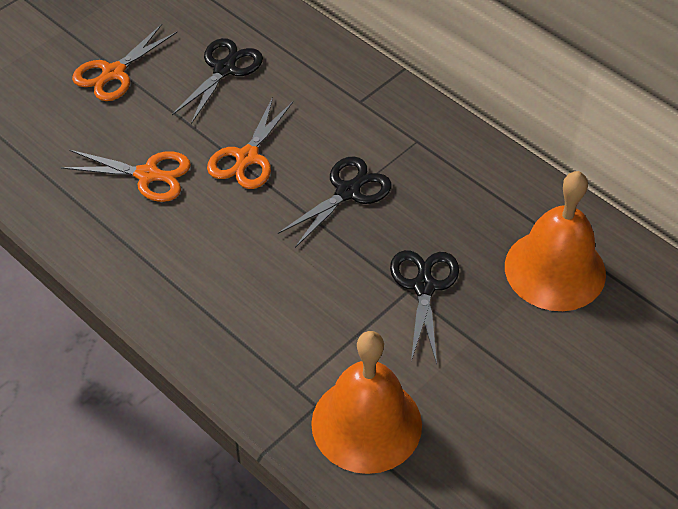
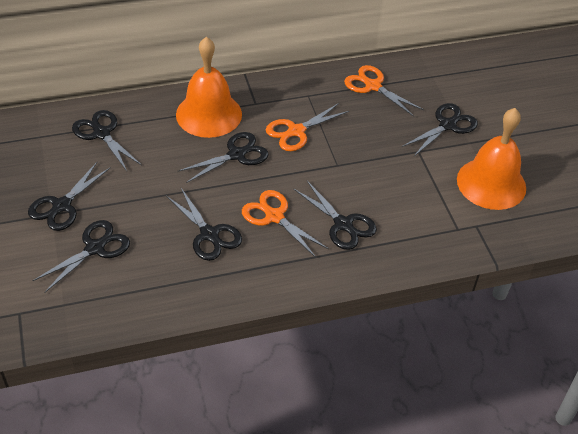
black scissors: 3 -> 7

